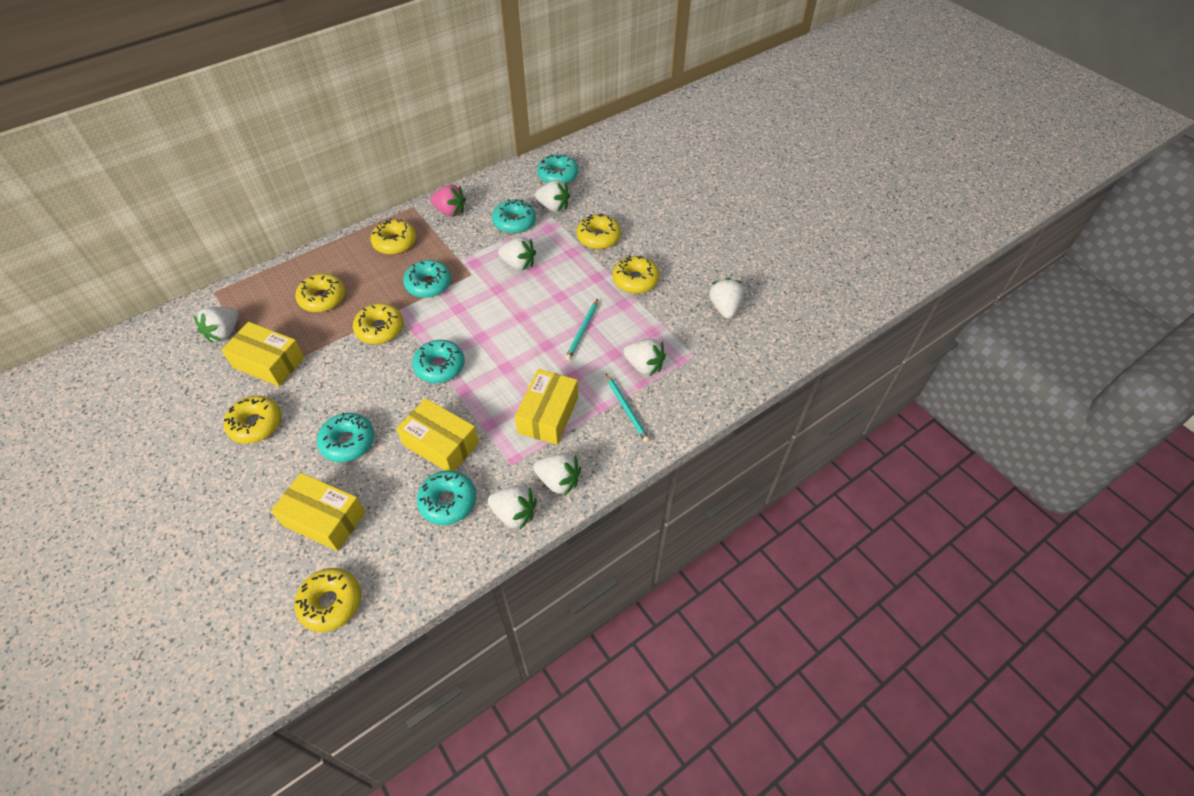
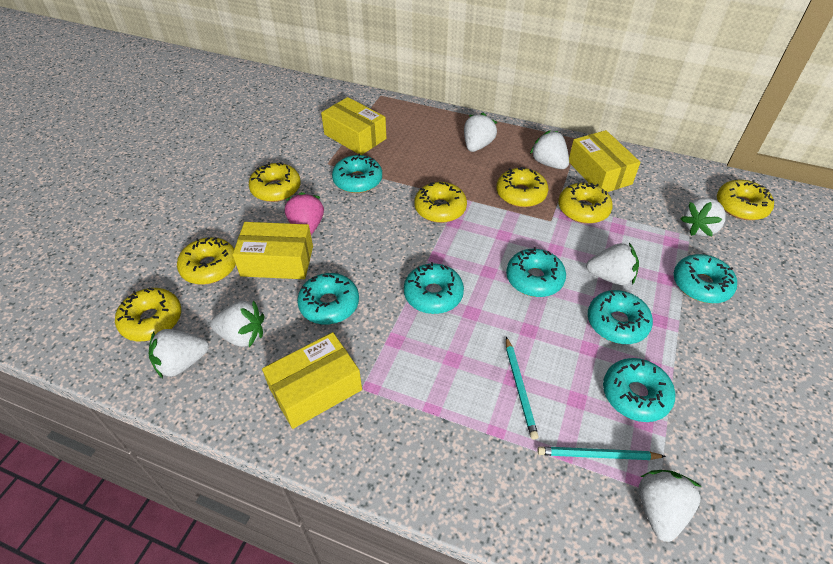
turquoise donut: 6 -> 7

